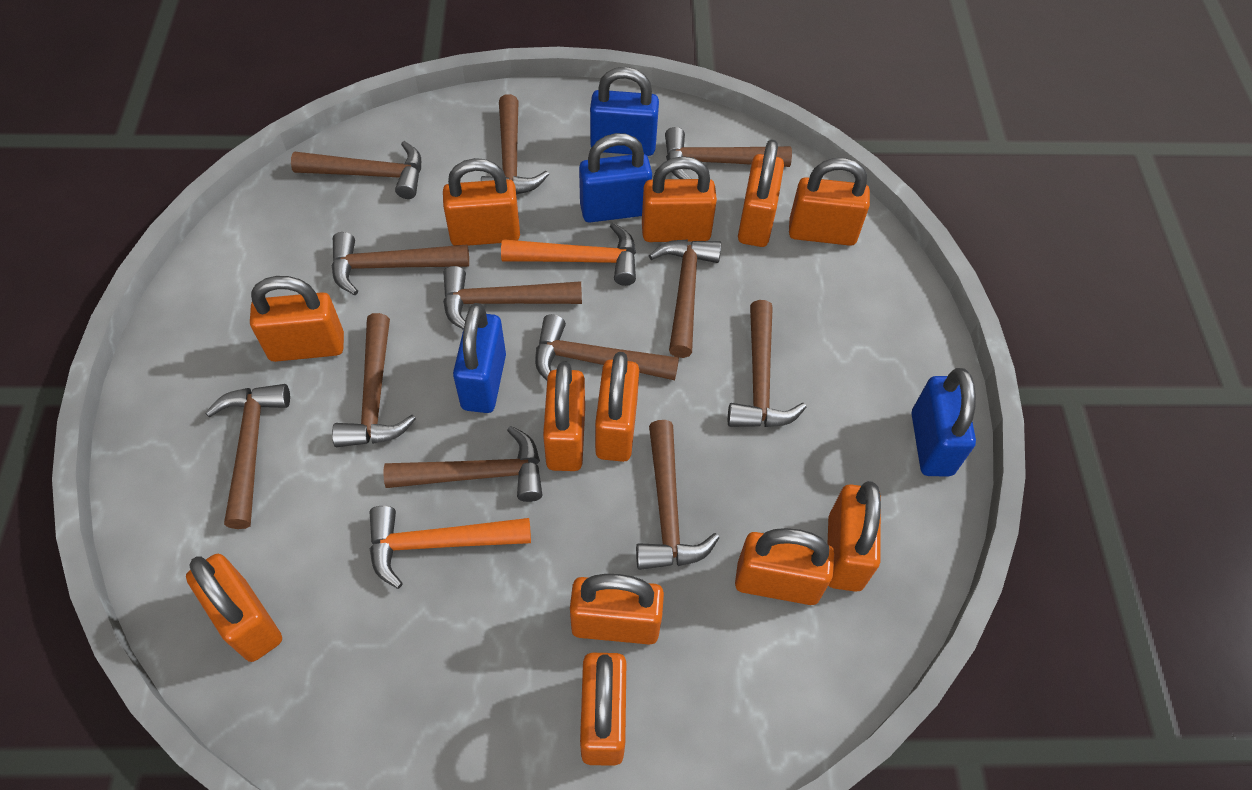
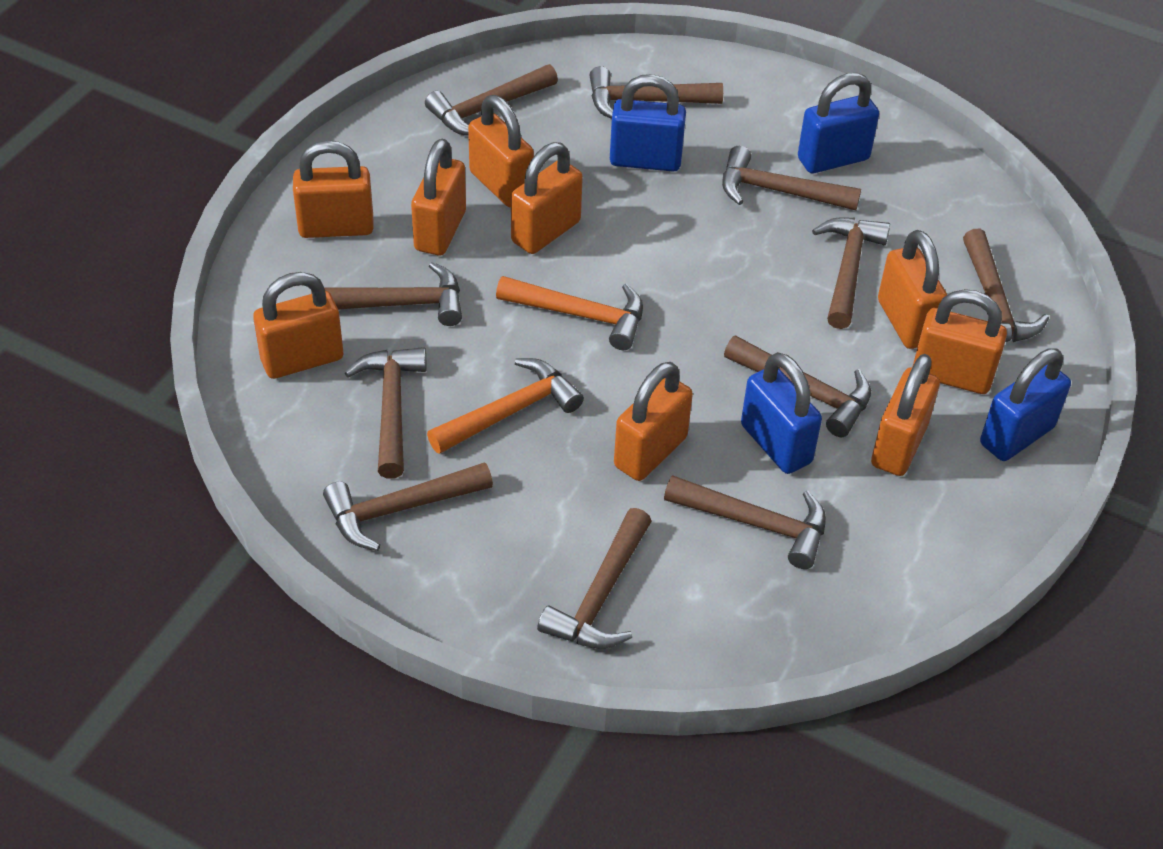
brown hammer: 12 -> 11
orange padlock: 12 -> 9

